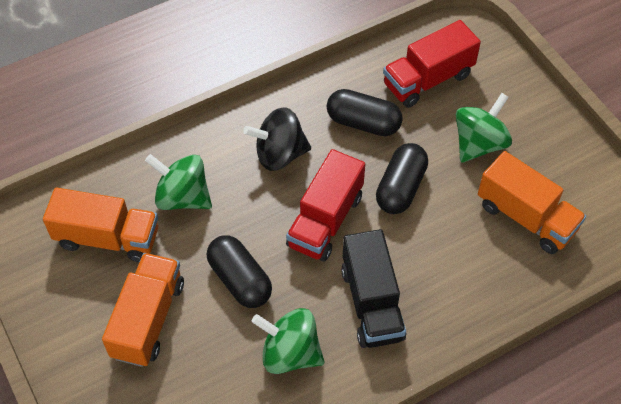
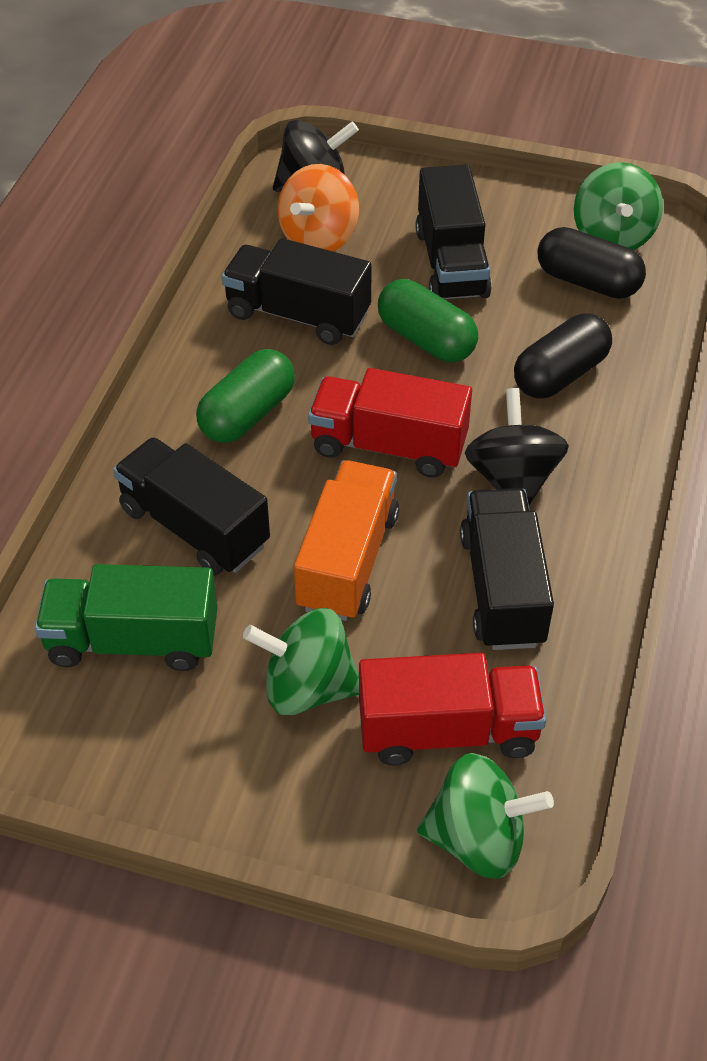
black capsule: 3 -> 2
black spinning top: 1 -> 2
black truck: 1 -> 4
green capsule: 0 -> 2
green truck: 0 -> 1
orange spinning top: 0 -> 1
orange truck: 3 -> 1

